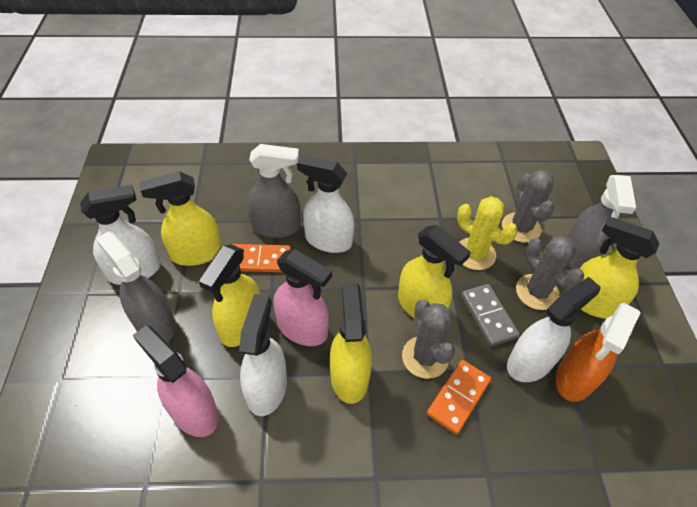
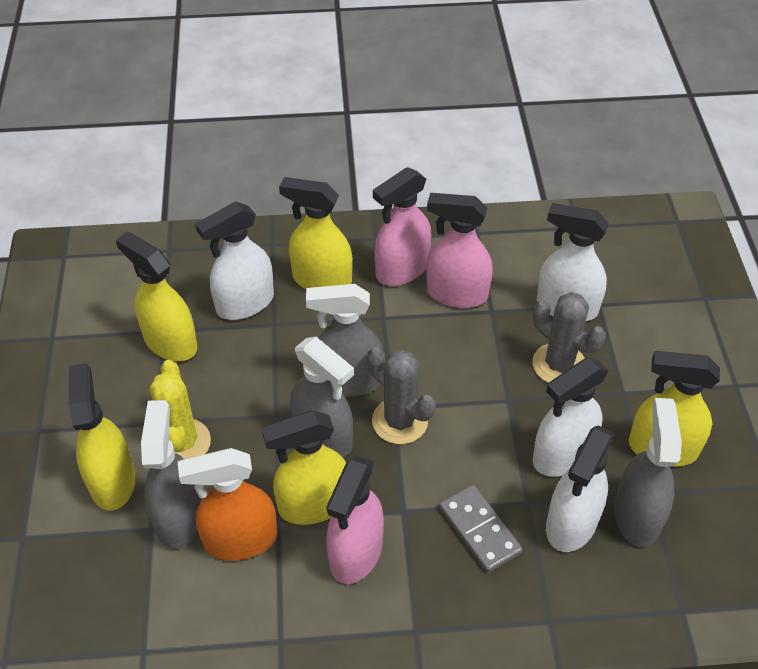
grey cactus: 3 -> 2
grey spray bottle: 3 -> 4
orange domino: 2 -> 0
pink spray bottle: 2 -> 3

